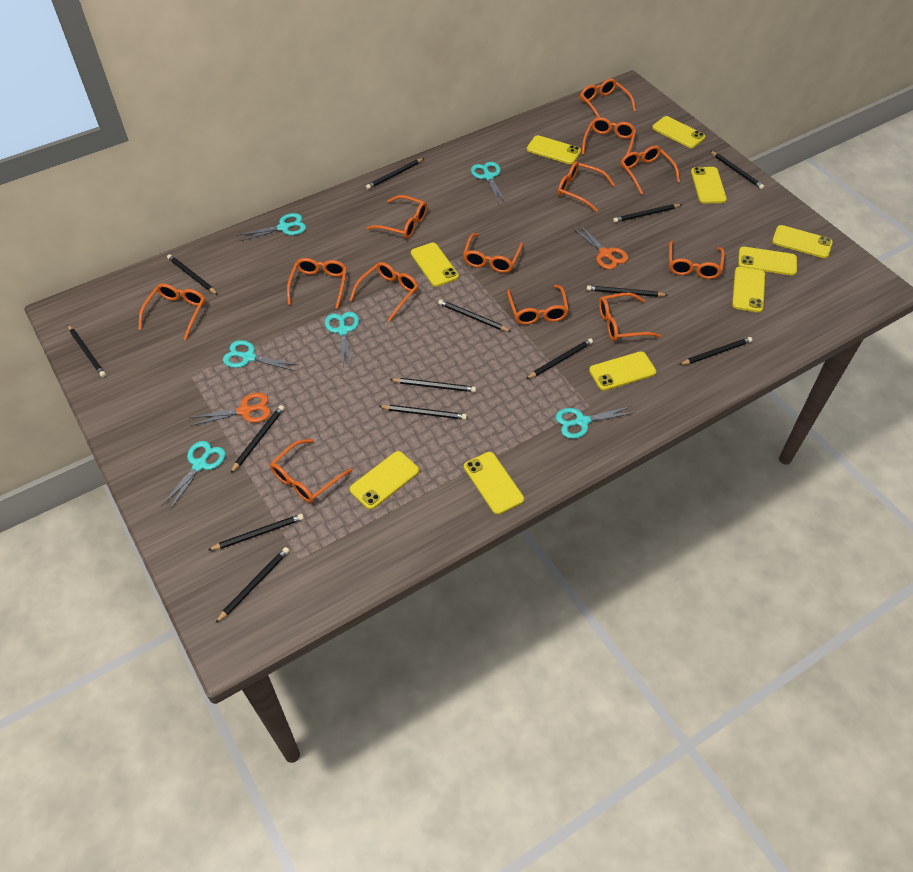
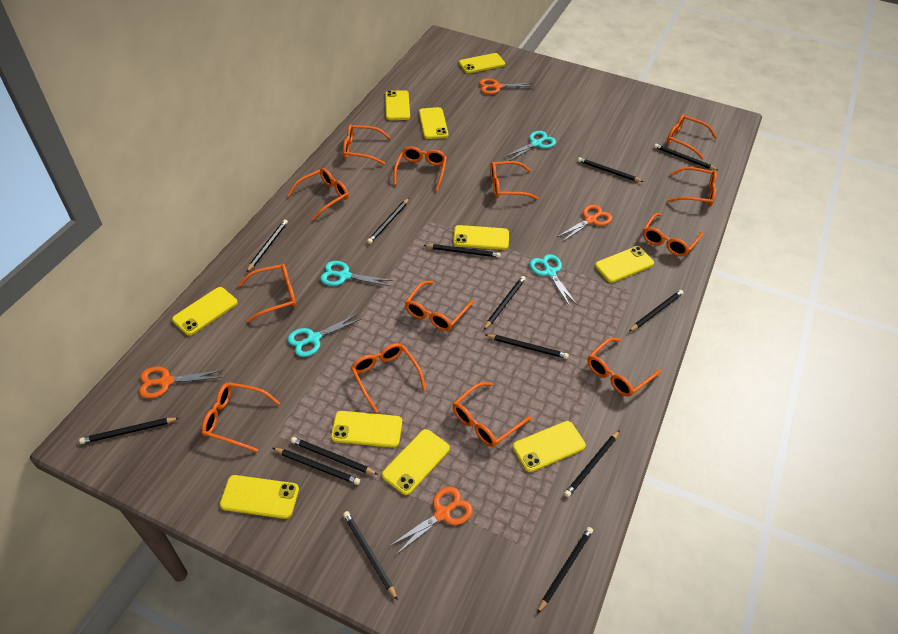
orange scissors: 2 -> 4
turquoise scissors: 6 -> 4

